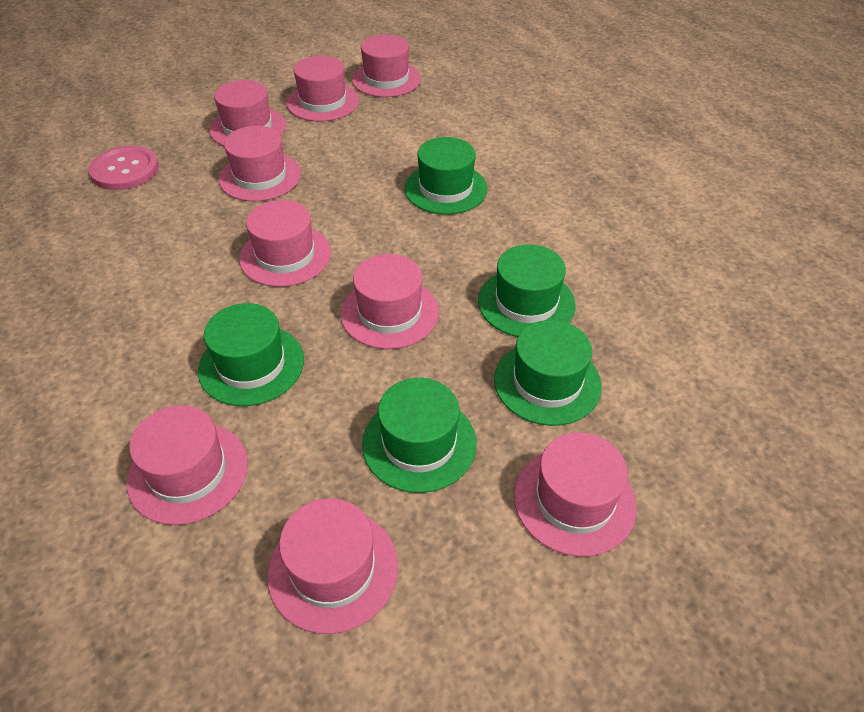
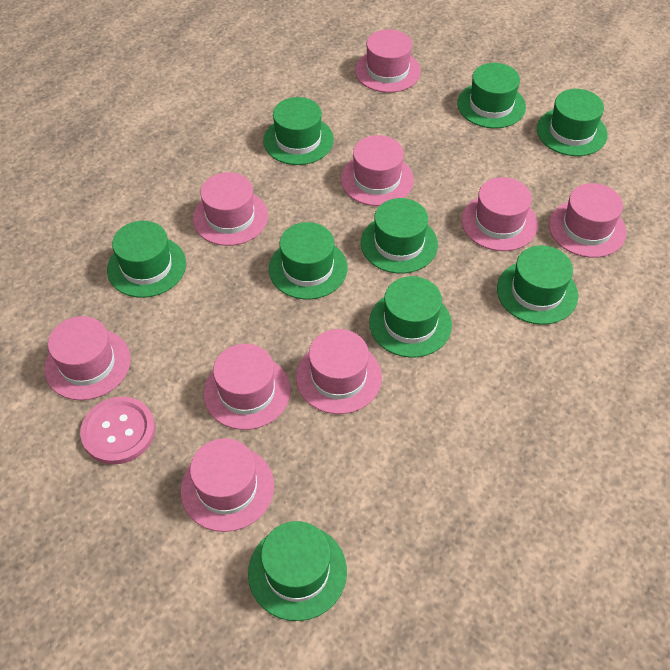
green hat: 5 -> 9

